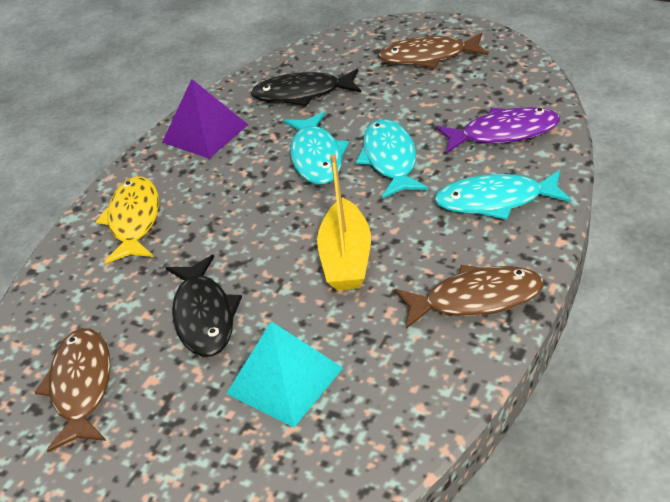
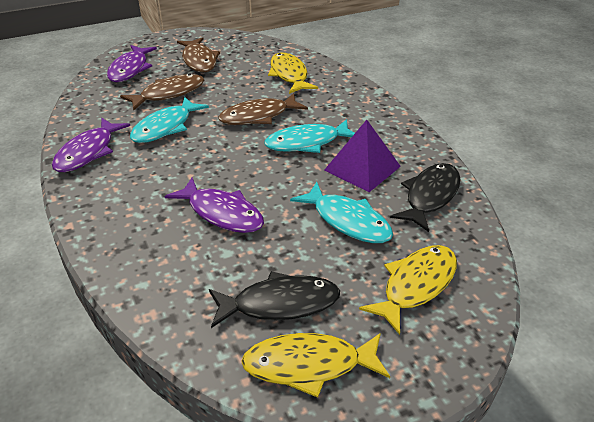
purple fish: 1 -> 3
turquoise pyramid: 1 -> 0
yellow boat: 1 -> 0
yellow fish: 1 -> 3

